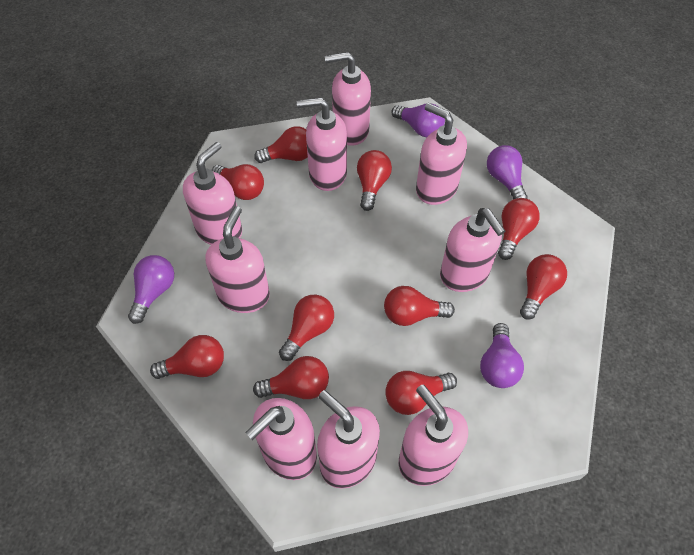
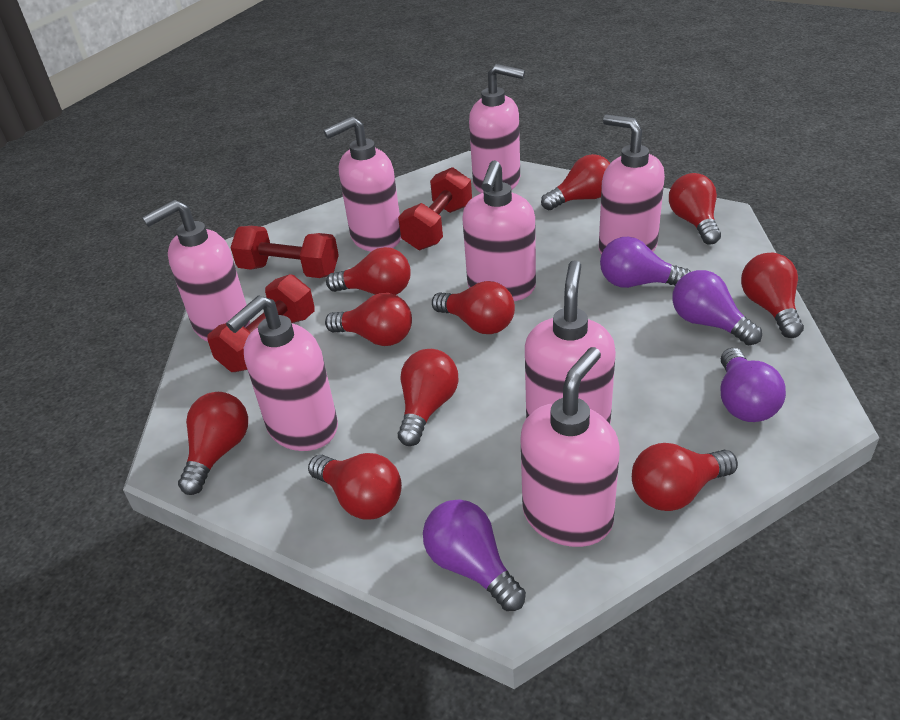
pink soap dispenser: 9 -> 8
red dumbbell: 0 -> 3

